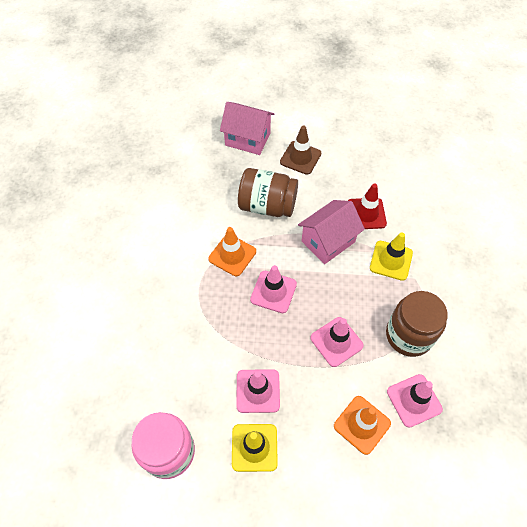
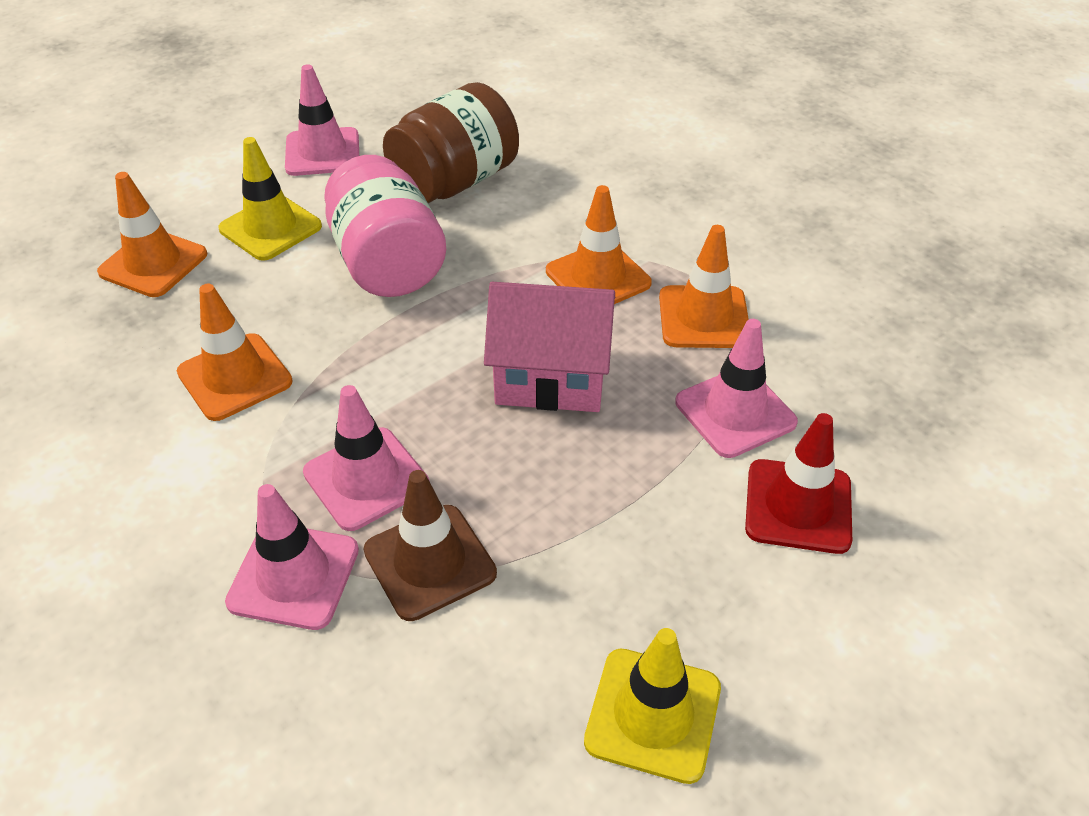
brown jar: 2 -> 1
orange traffic cone: 2 -> 4
pink house: 2 -> 1

